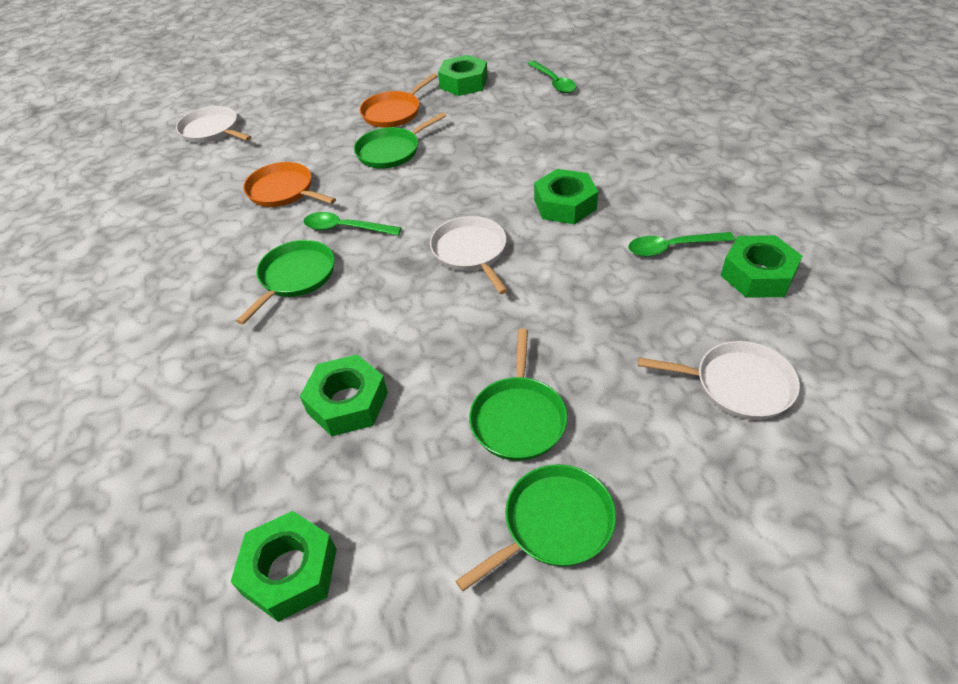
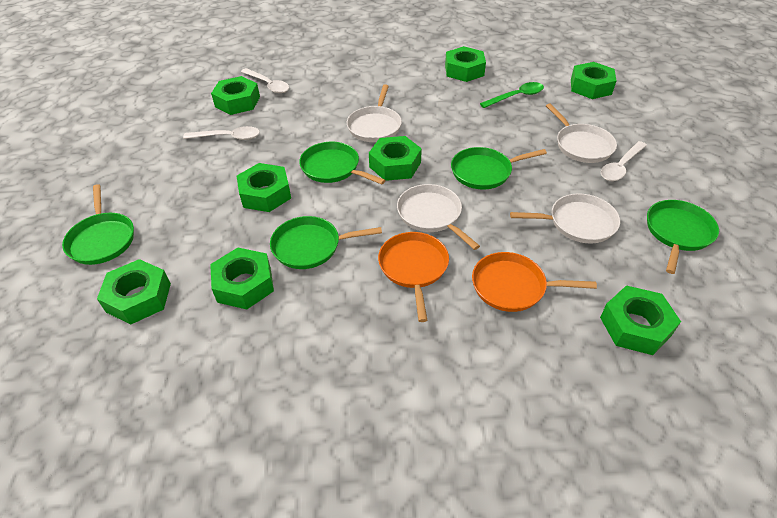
green nut: 5 -> 8
green pan: 4 -> 5
green spoon: 3 -> 1
white pan: 3 -> 4
white spoon: 0 -> 3

